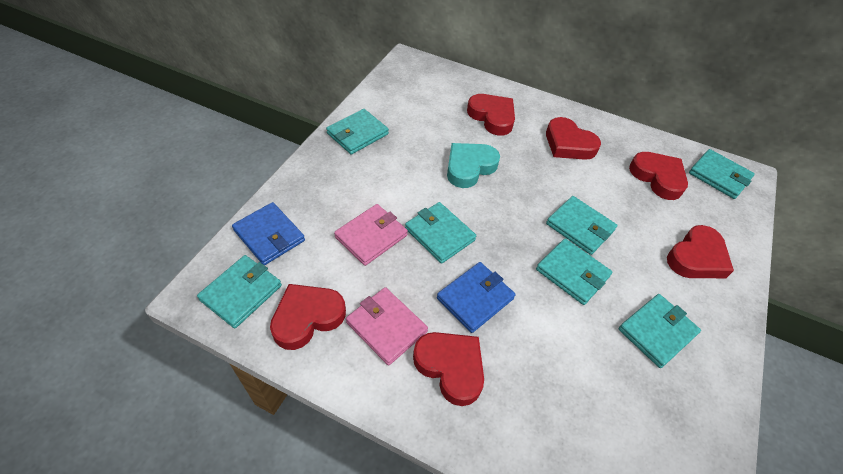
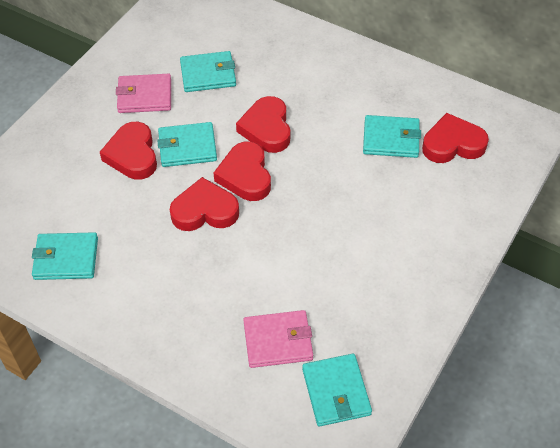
blue wallet: 2 -> 0
red heart: 6 -> 5
turquoise heart: 1 -> 0
turquoise wallet: 7 -> 5

